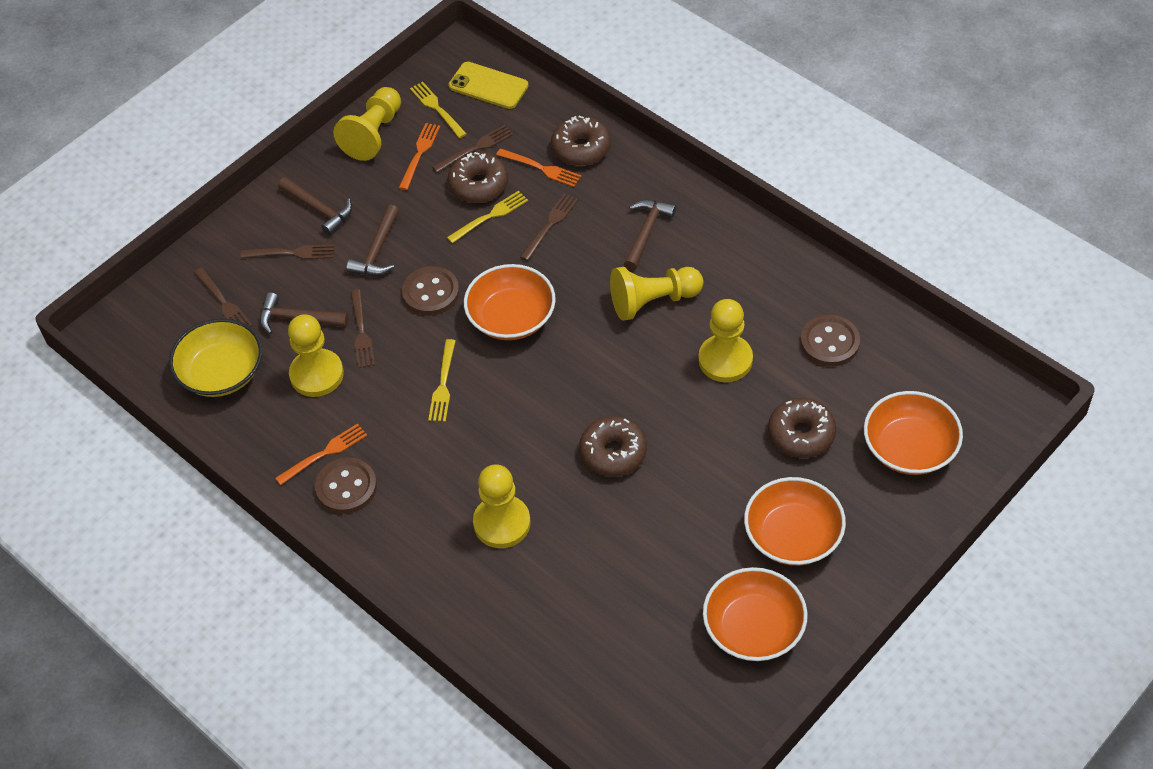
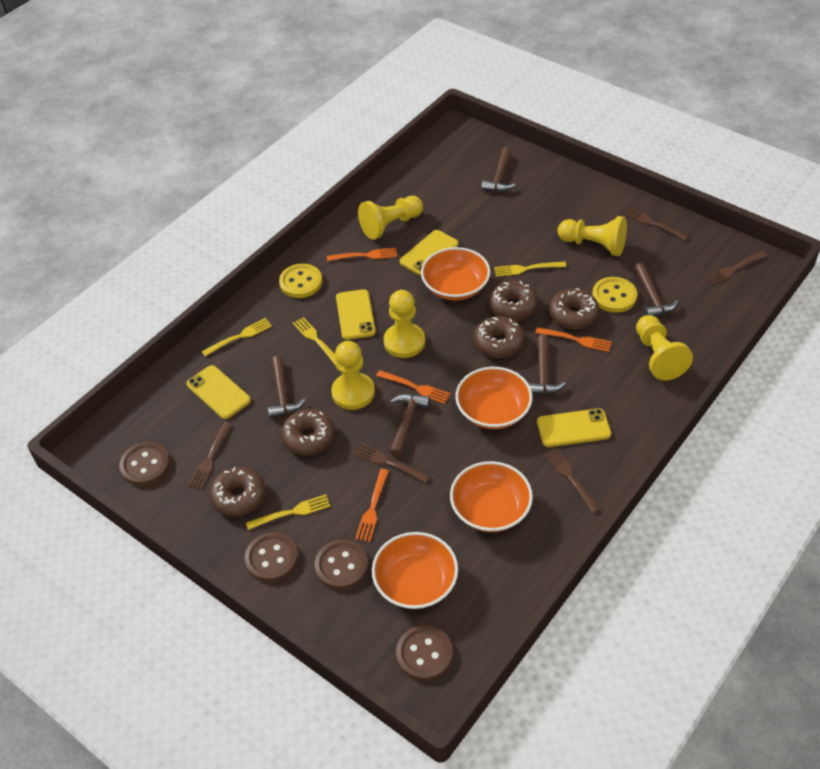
brown button: 3 -> 4
brown donut: 4 -> 5
brown hammer: 4 -> 5
orange fork: 3 -> 4
yellow bowl: 1 -> 0
yellow button: 0 -> 2
yellow fork: 3 -> 4
yellow phone: 1 -> 4

